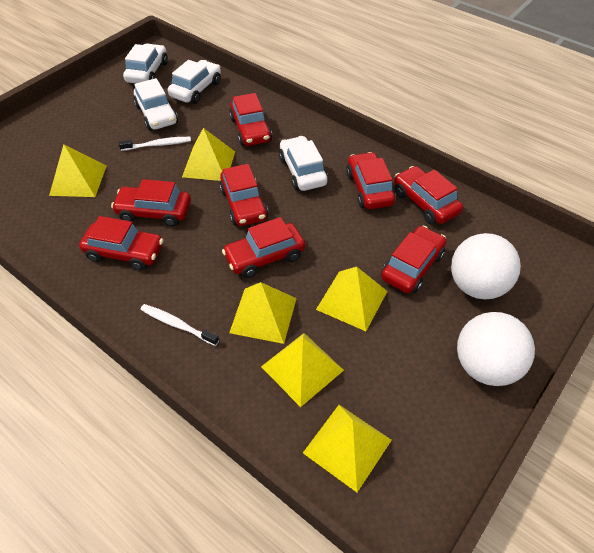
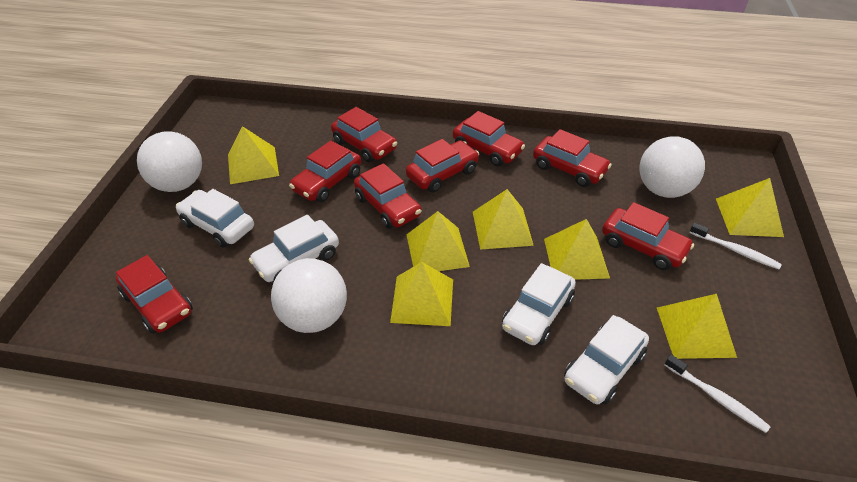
white ball: 2 -> 3
yellow pyramid: 6 -> 7

